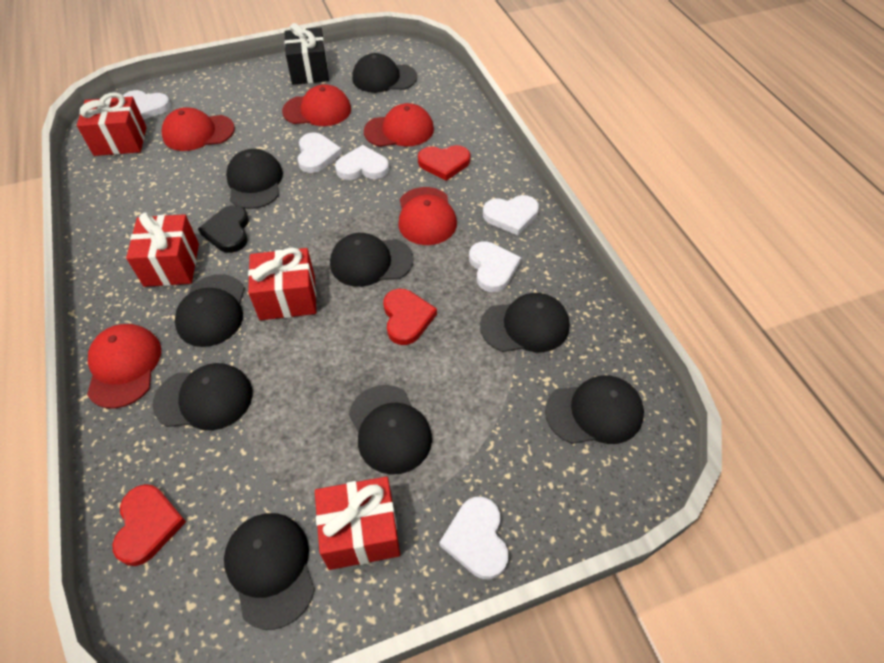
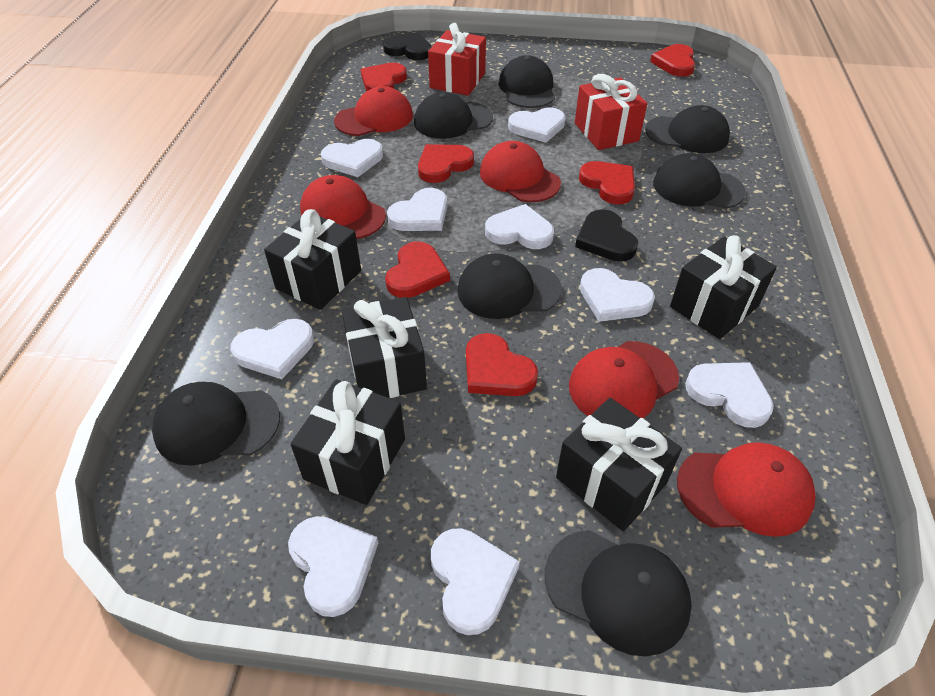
black cap: 9 -> 7
black gift: 1 -> 5
black heart: 1 -> 2
red gift: 4 -> 2
red heart: 3 -> 6
white heart: 6 -> 9

